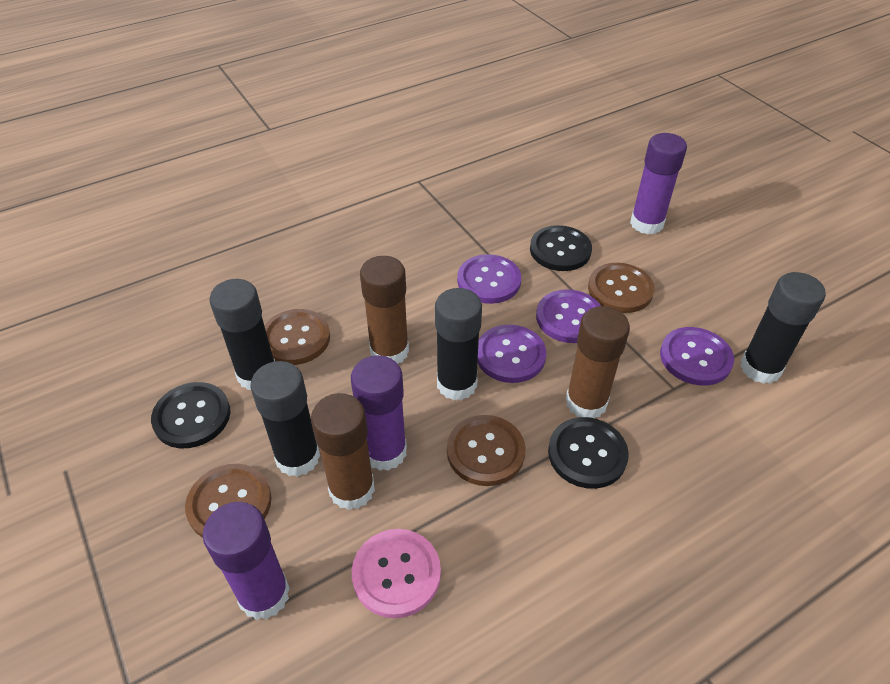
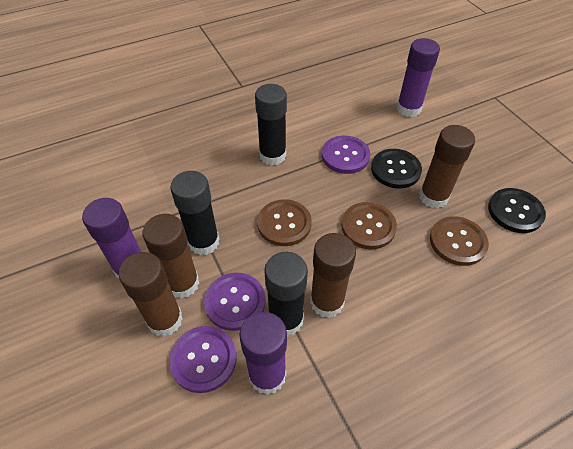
black button: 3 -> 2
black glue stick: 4 -> 3
brown button: 4 -> 3
brown glue stick: 3 -> 4
pink button: 1 -> 0
purple button: 4 -> 3

